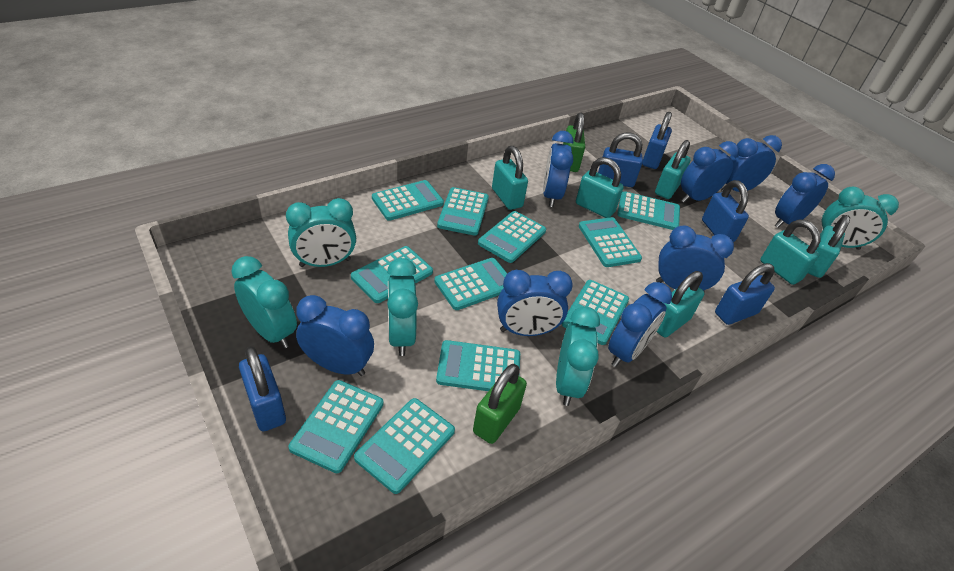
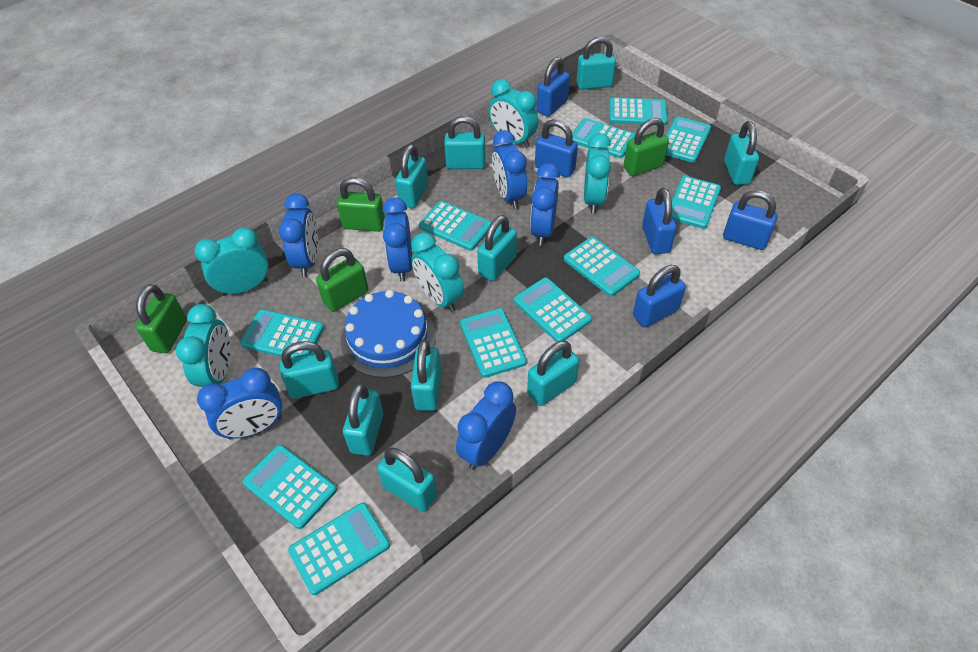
blue cake: 0 -> 1
blue clock: 8 -> 6
green padlock: 2 -> 4
turquoise padlock: 6 -> 10

